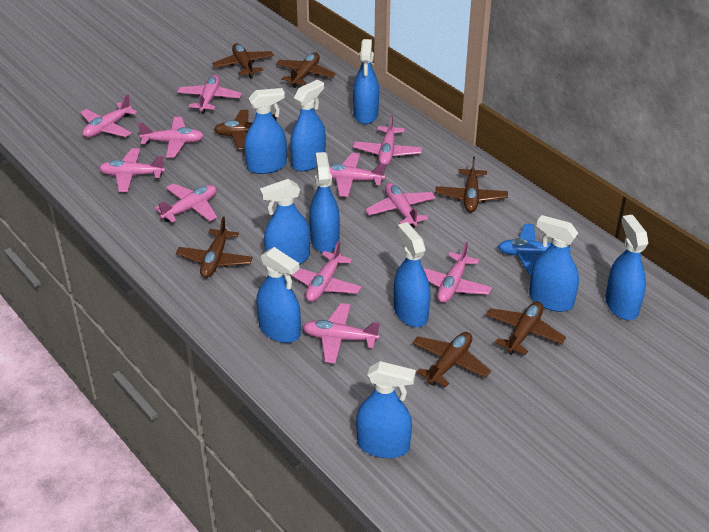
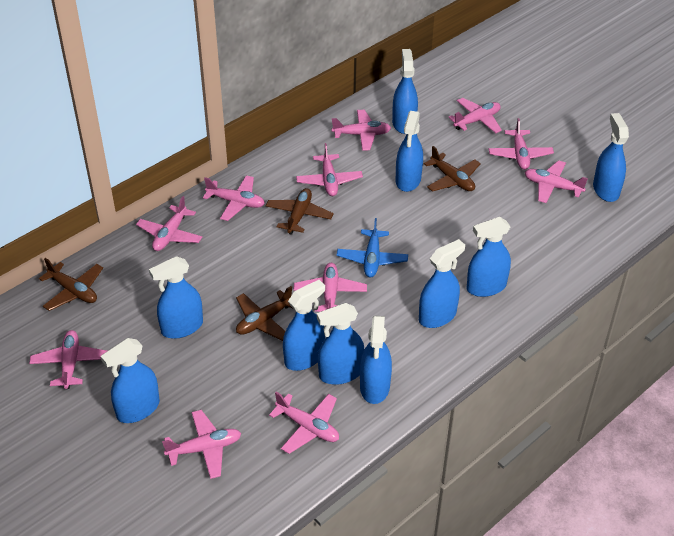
brown plane: 7 -> 4

